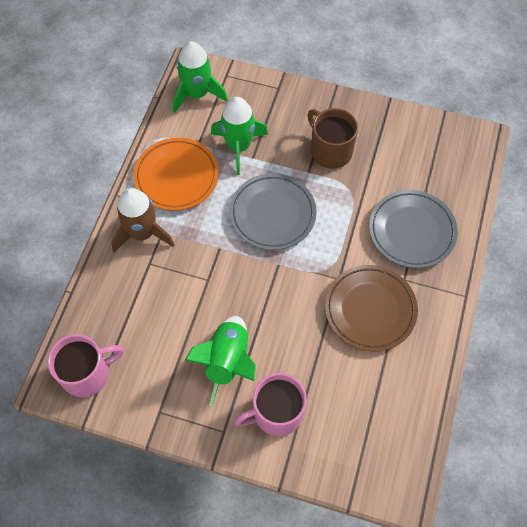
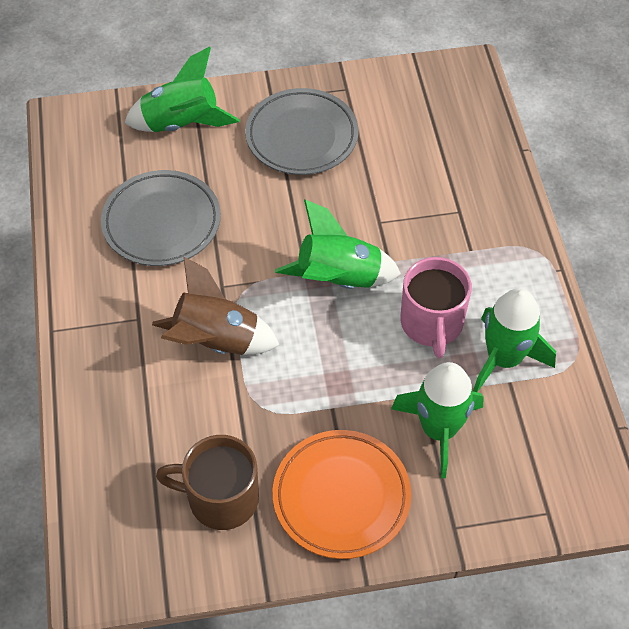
brown plate: 1 -> 0
green rocket: 3 -> 4
pink mug: 2 -> 1

